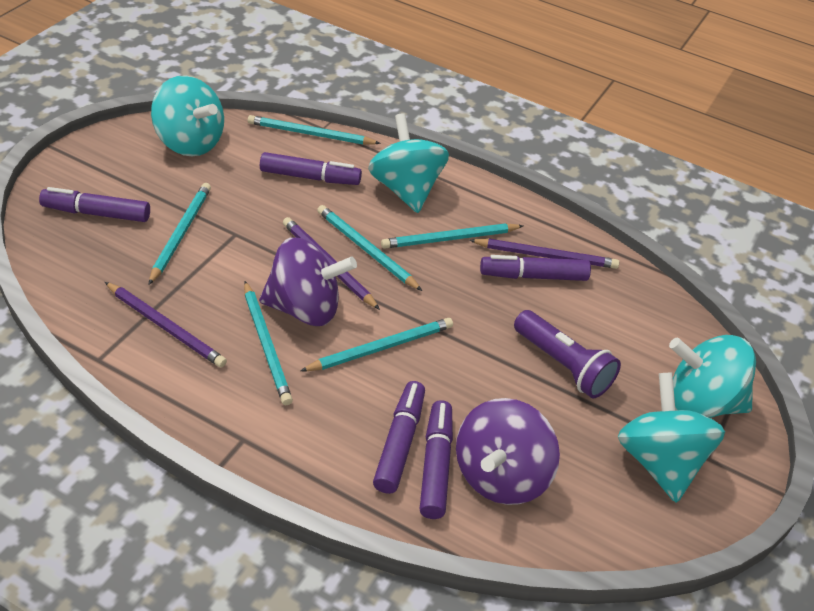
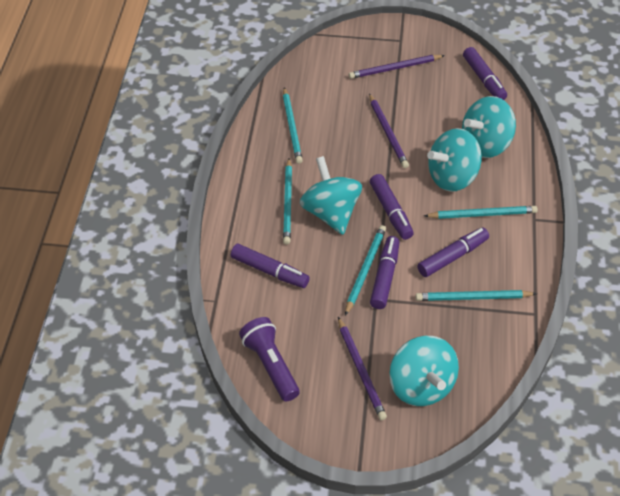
purple spinning top: 2 -> 0
turquoise pencil: 6 -> 5

